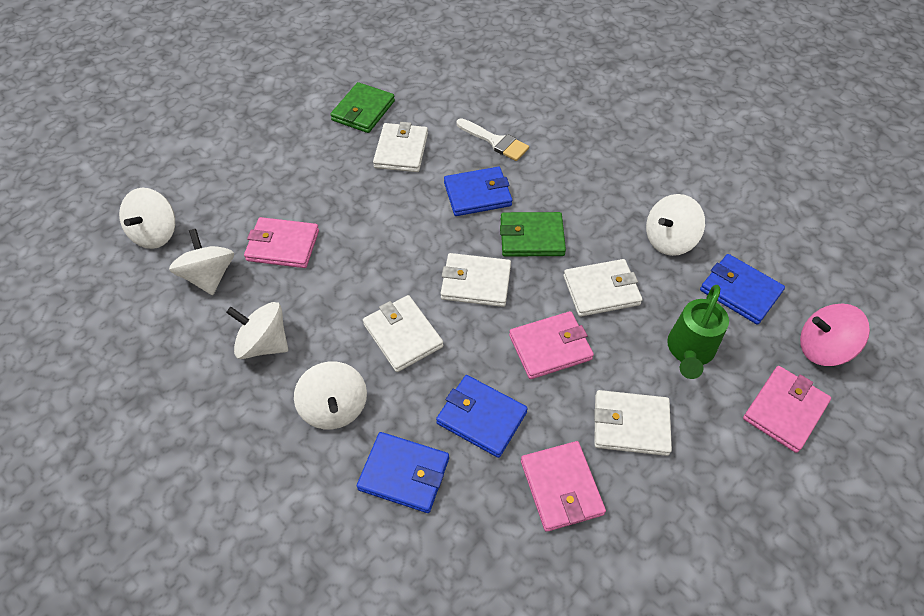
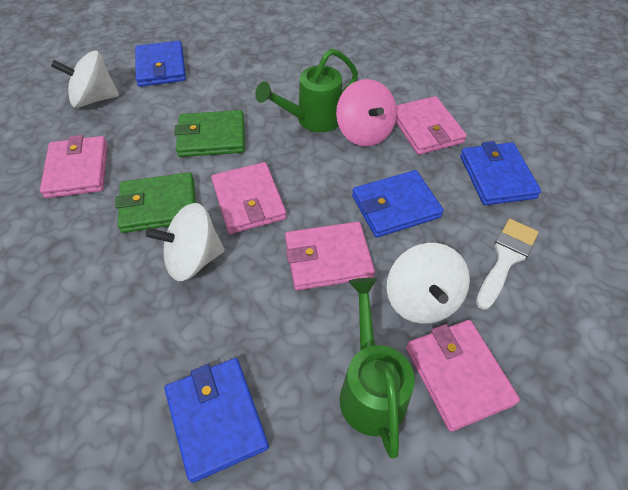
green watering can: 1 -> 2
pink wallet: 4 -> 5
white spinning top: 5 -> 3
white wallet: 5 -> 0

